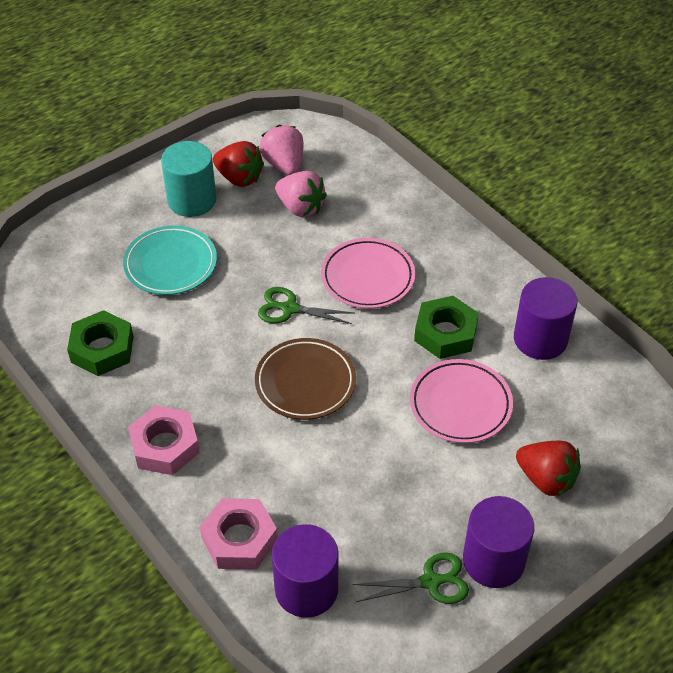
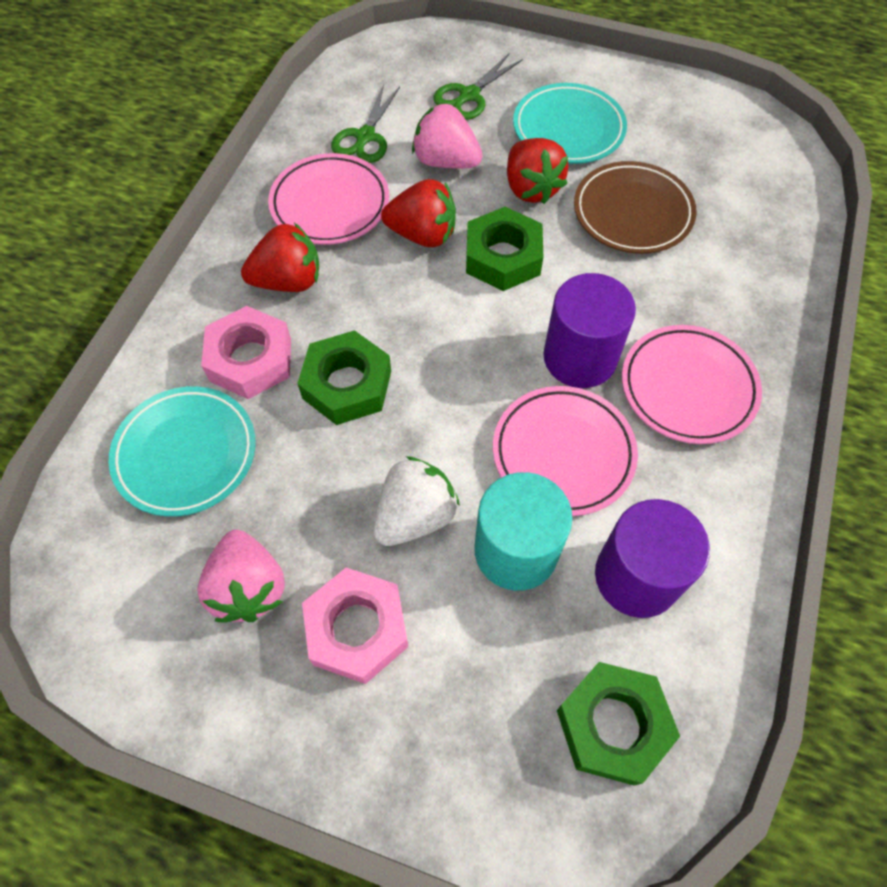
green nut: 2 -> 3
pink plate: 2 -> 3
purple cylinder: 3 -> 2
red strawberry: 2 -> 3
turquoise plate: 1 -> 2
white strawberry: 0 -> 1

